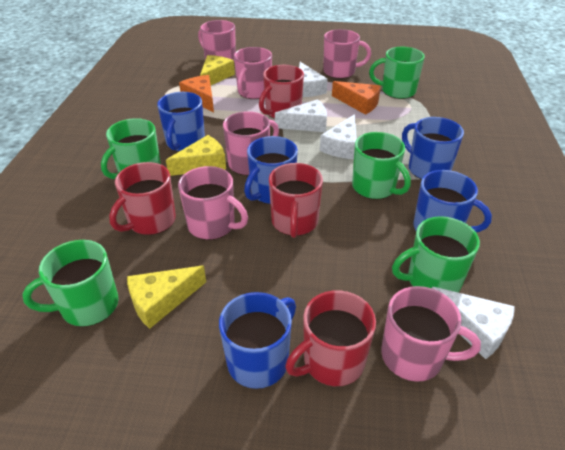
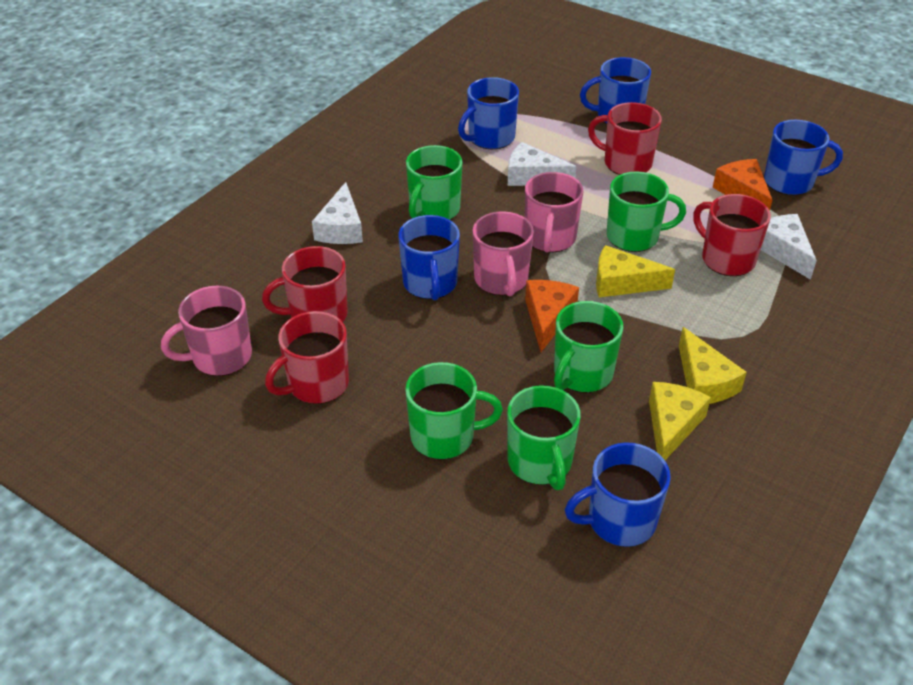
pink mug: 6 -> 3
white cheese: 4 -> 3

